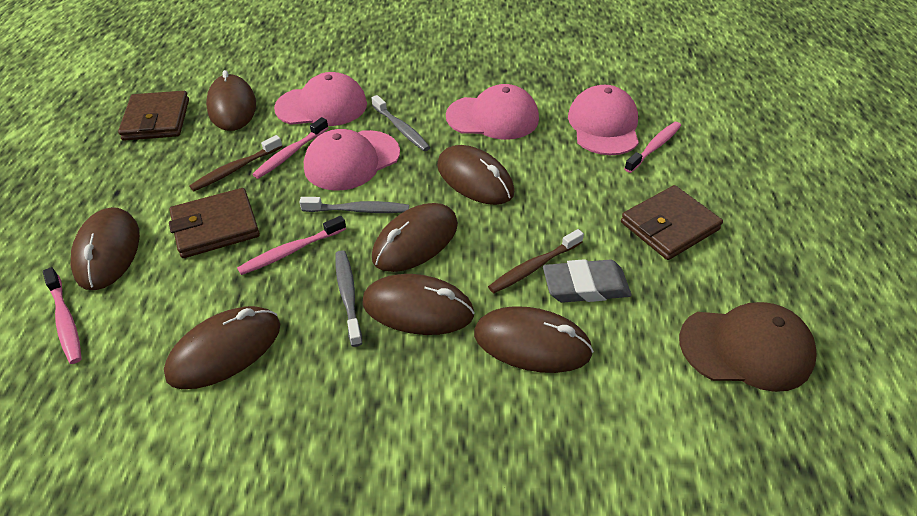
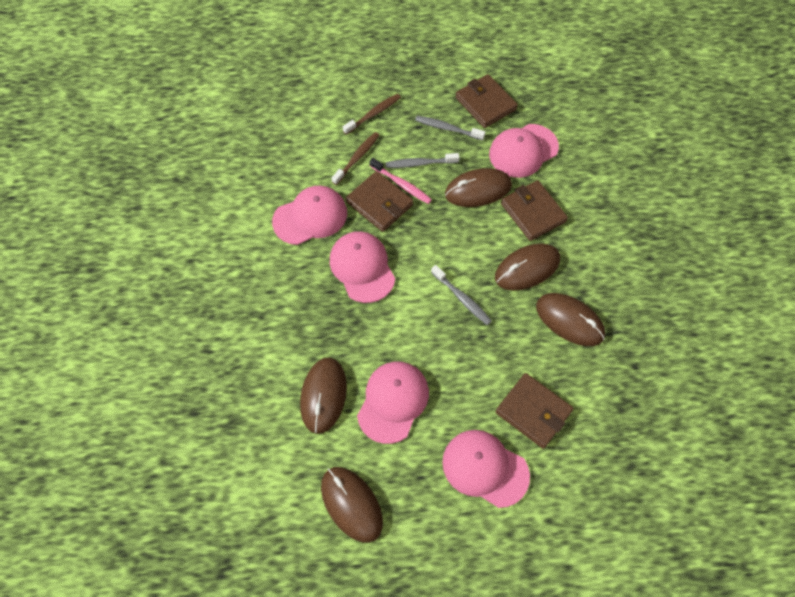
brown cap: 1 -> 0
brown mouse: 7 -> 5
brown wallet: 3 -> 4
grey eraser: 1 -> 0
pink cap: 4 -> 5
pink toothbrush: 4 -> 1

